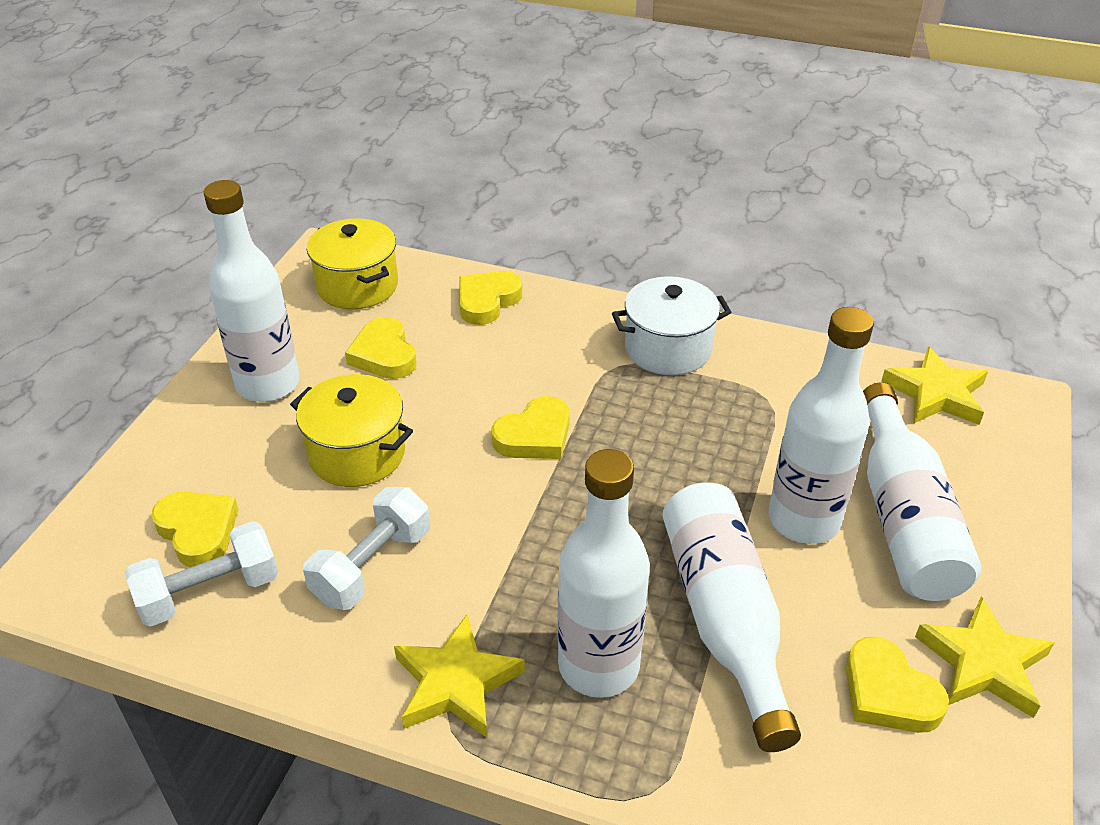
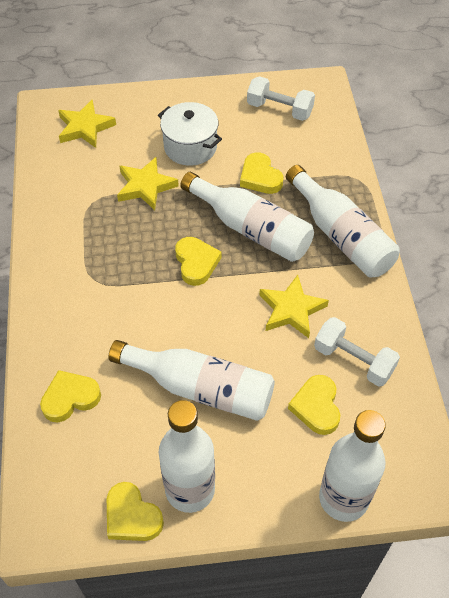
yellow pot: 2 -> 0

